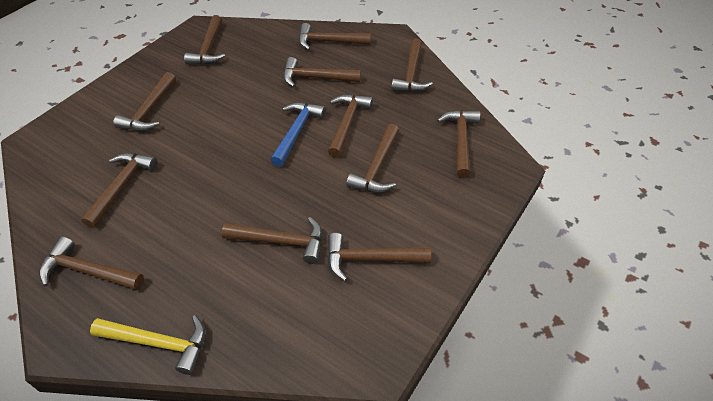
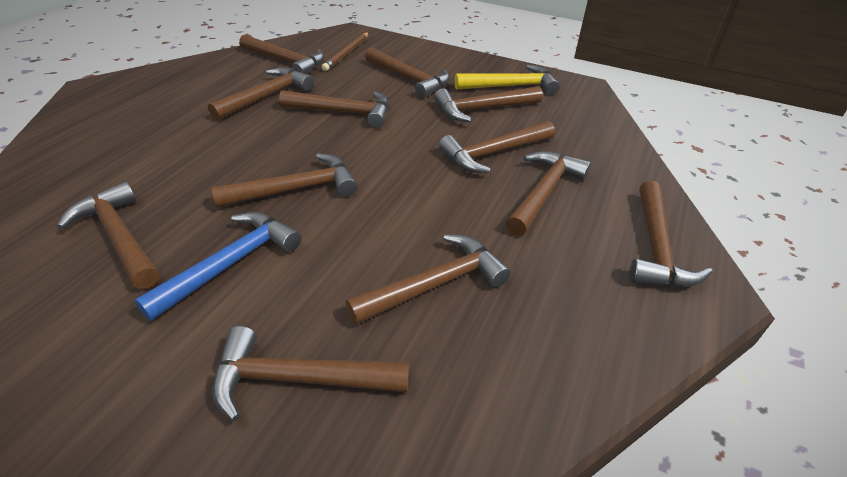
brown pencil: 0 -> 1

